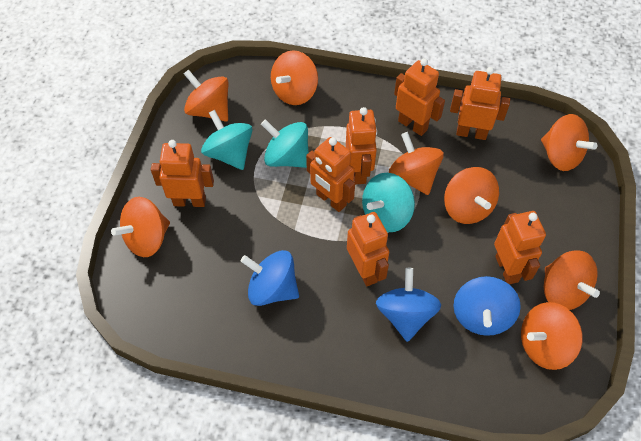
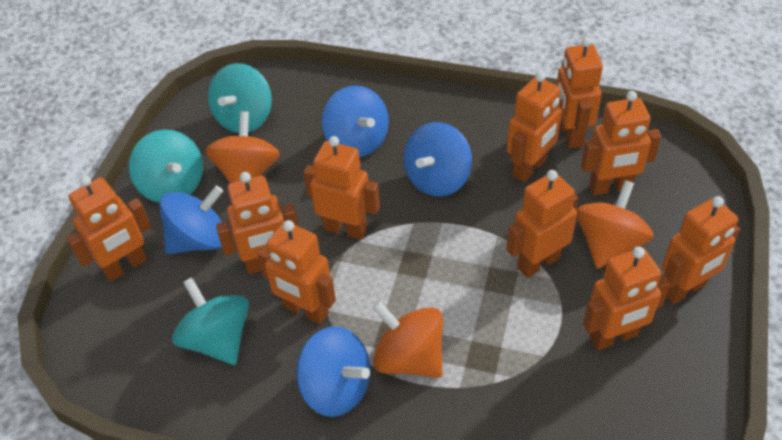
blue spinning top: 3 -> 4
orange robot: 7 -> 10
orange spinning top: 8 -> 3

